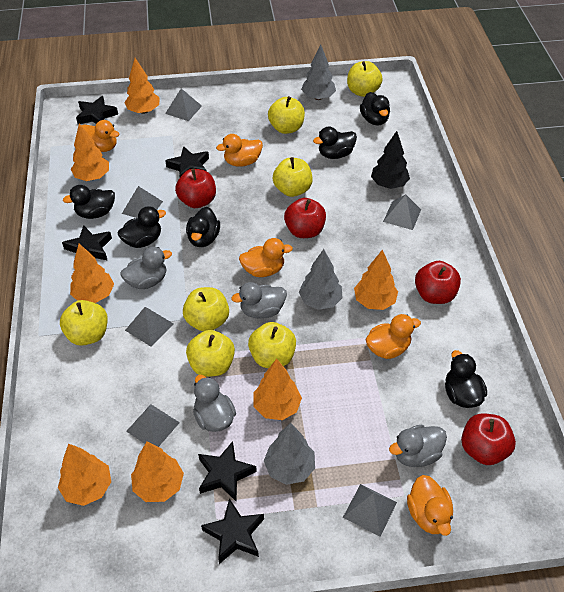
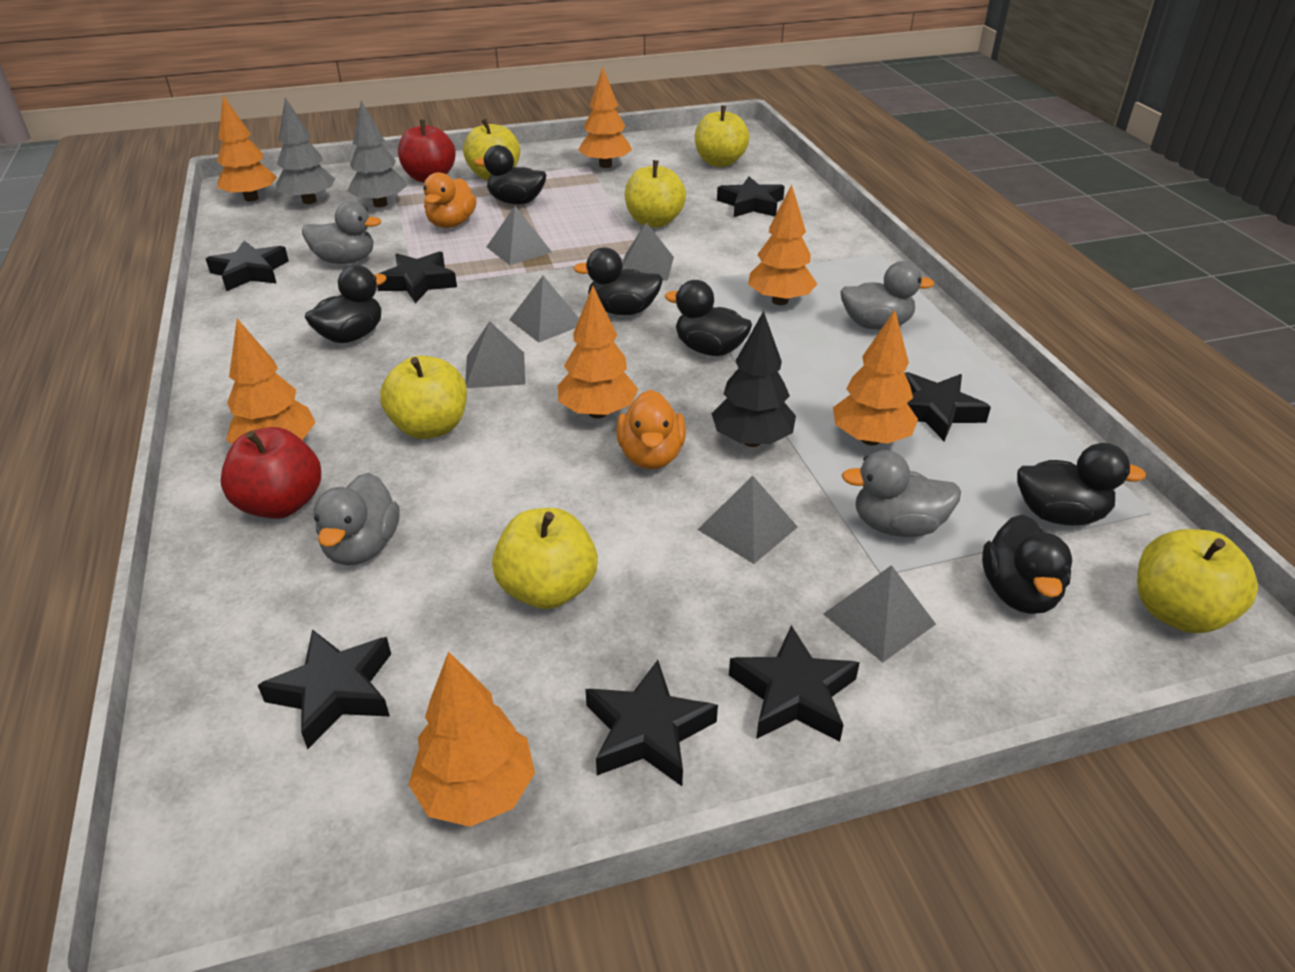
black star: 5 -> 7
grey tree: 3 -> 2
orange duck: 5 -> 2
red apple: 4 -> 2
yellow apple: 7 -> 6

